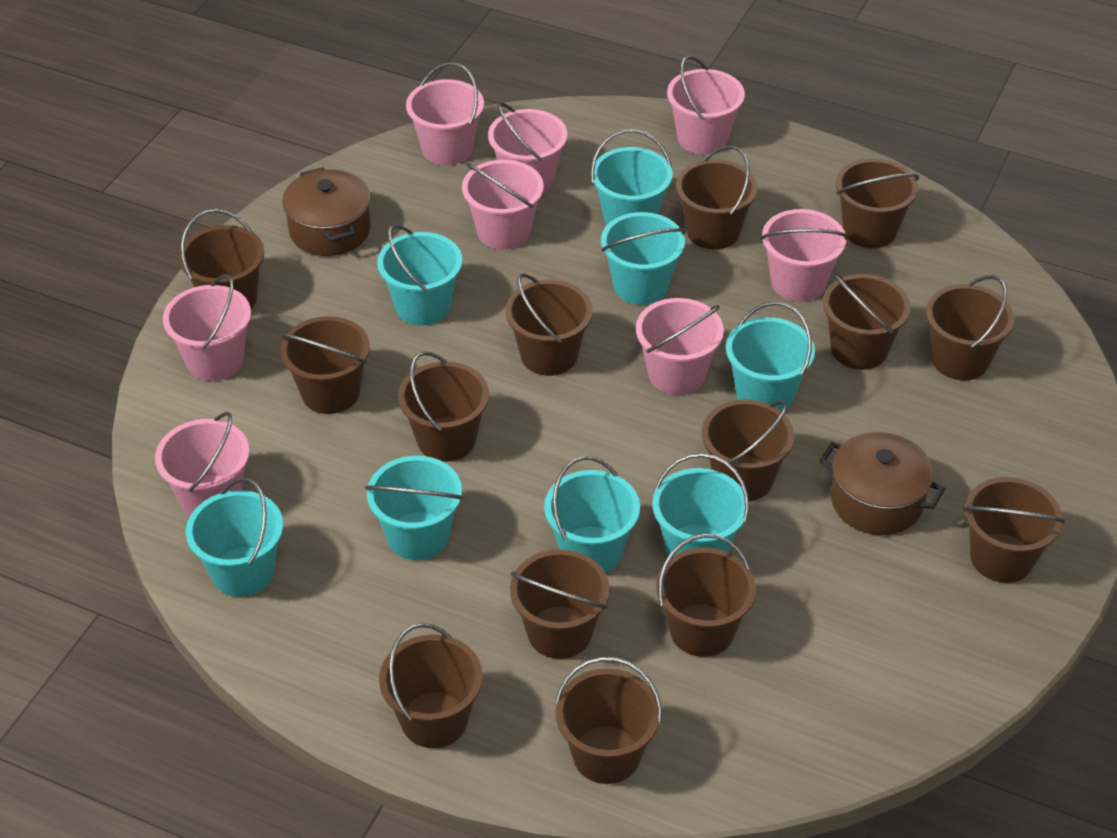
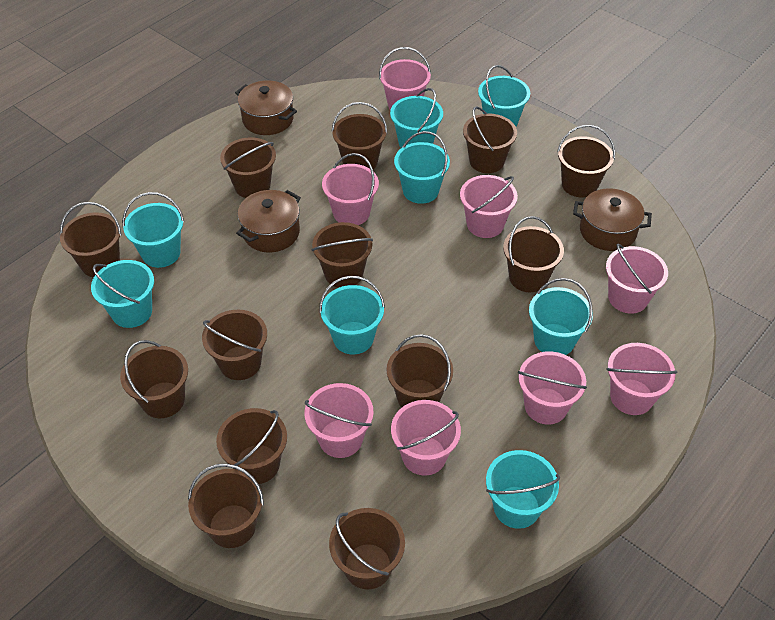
brown bucket: 14 -> 13
brown pot: 2 -> 3

